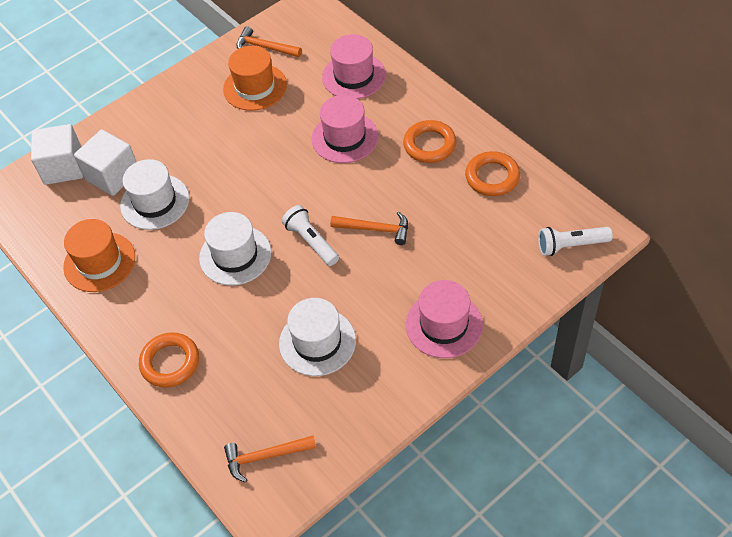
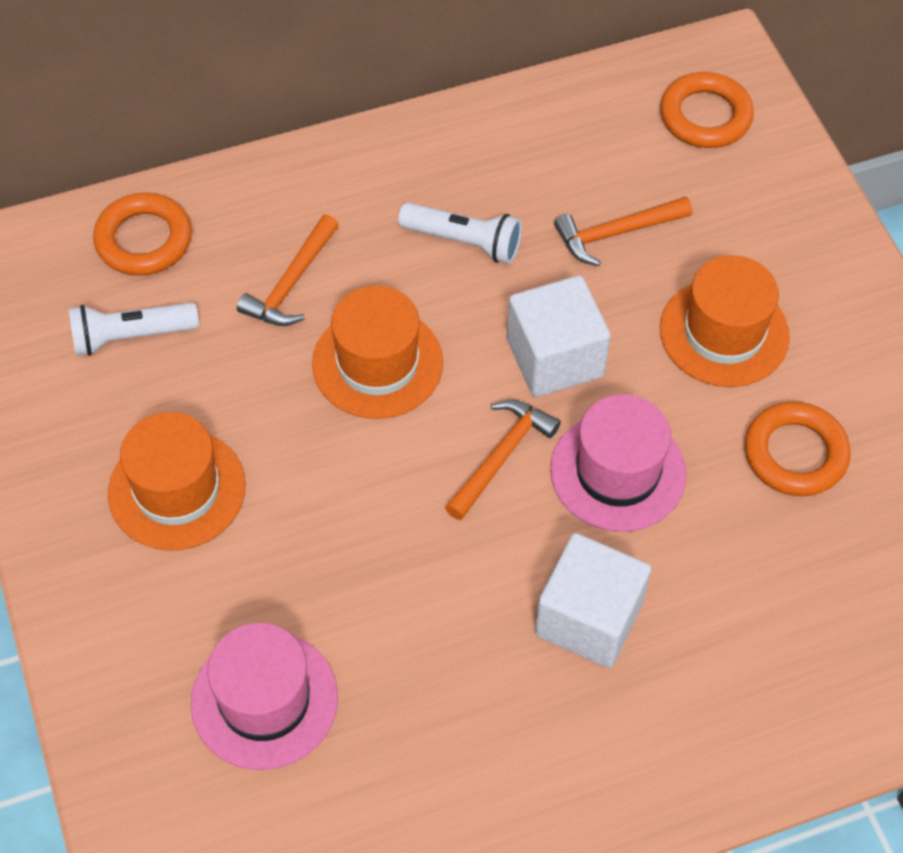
orange hat: 2 -> 3
pink hat: 3 -> 2
white hat: 3 -> 0

